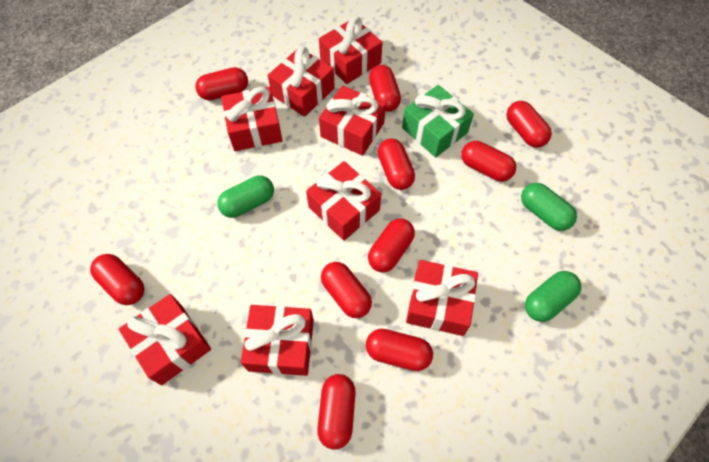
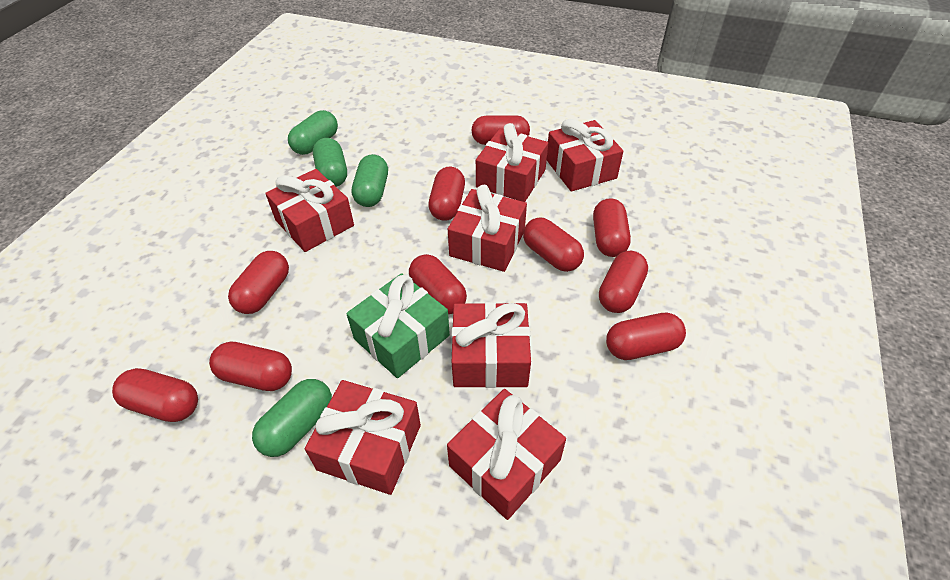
green capsule: 3 -> 4
red gift: 8 -> 7

